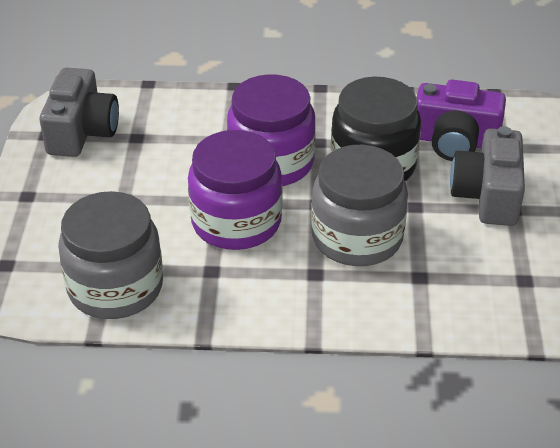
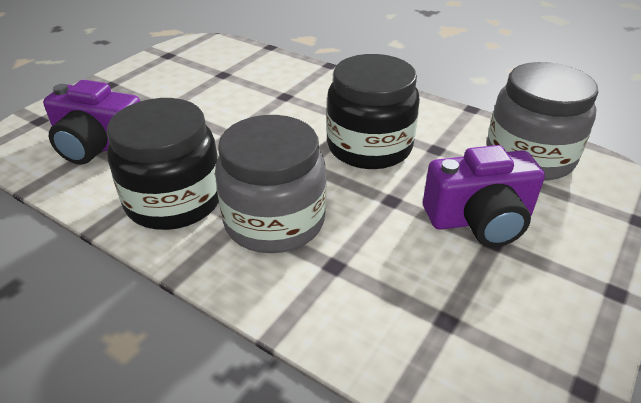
black jar: 1 -> 2
grey camera: 2 -> 0
purple camera: 1 -> 2
purple jar: 2 -> 0

